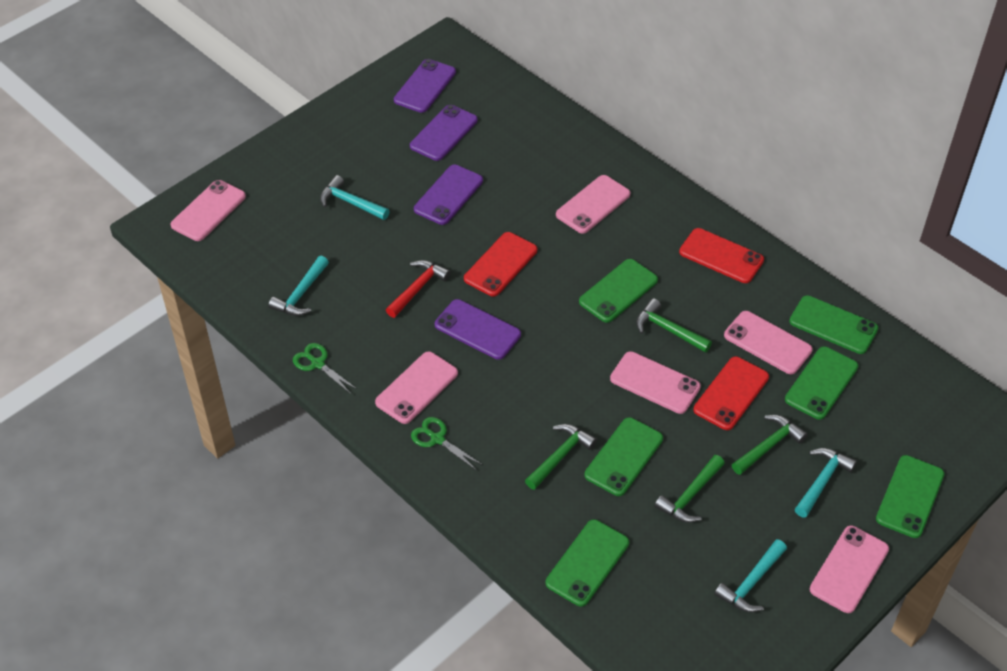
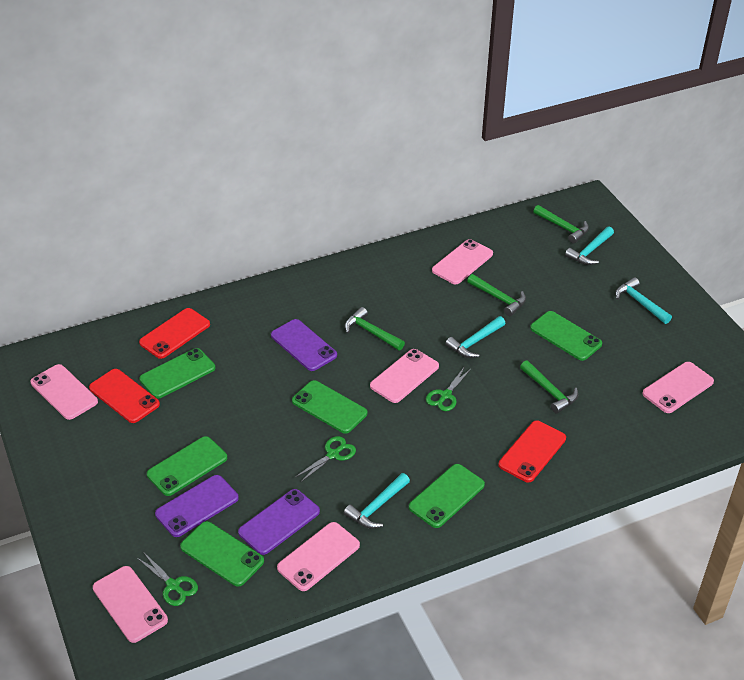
green scissors: 2 -> 3
purple phone: 4 -> 3
red hammer: 1 -> 0

